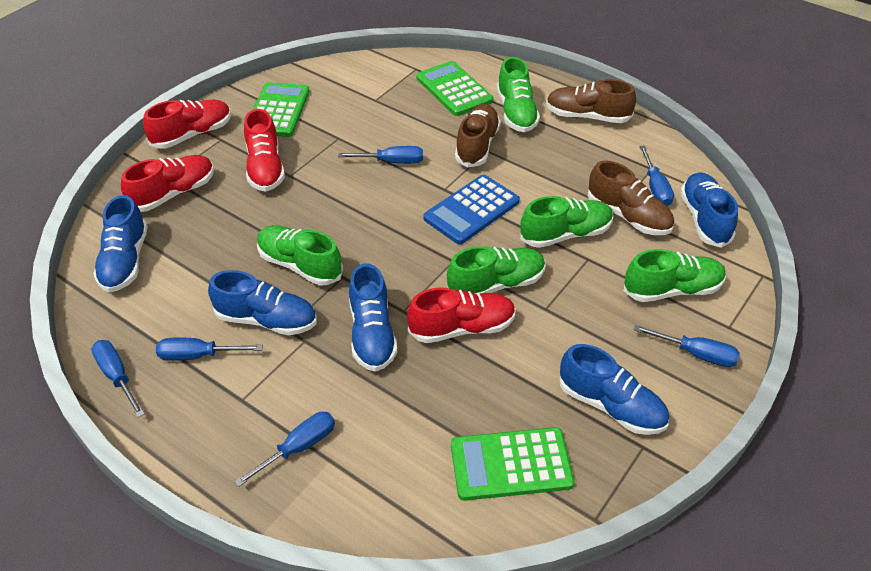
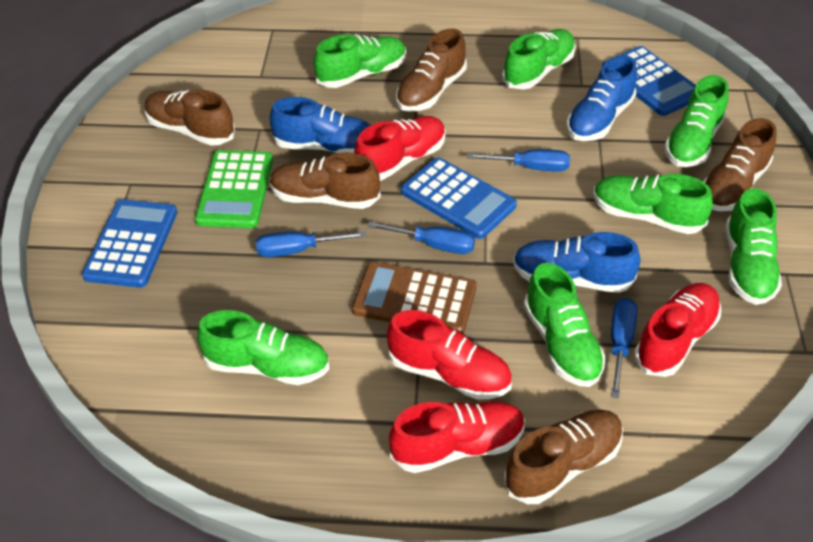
blue calculator: 1 -> 3
blue screwdriver: 6 -> 4
blue shoe: 5 -> 3
brown calculator: 0 -> 1
brown shoe: 3 -> 5
green calculator: 3 -> 1
green shoe: 5 -> 7

